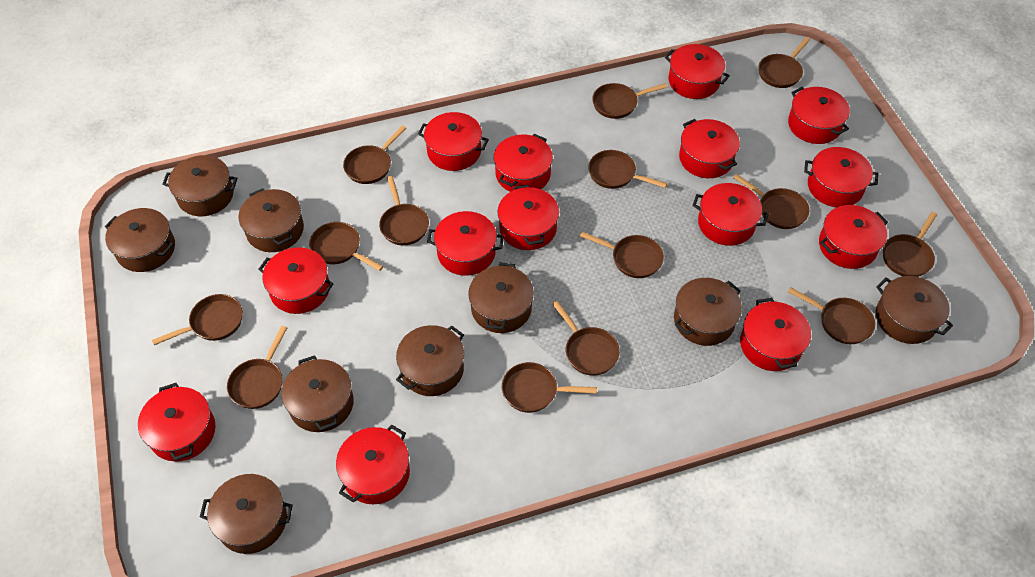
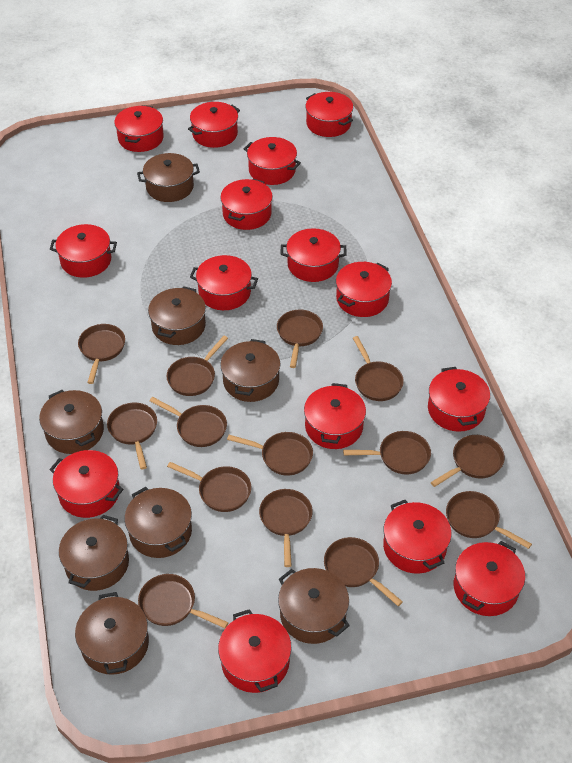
brown pot: 9 -> 8
red pot: 14 -> 15

